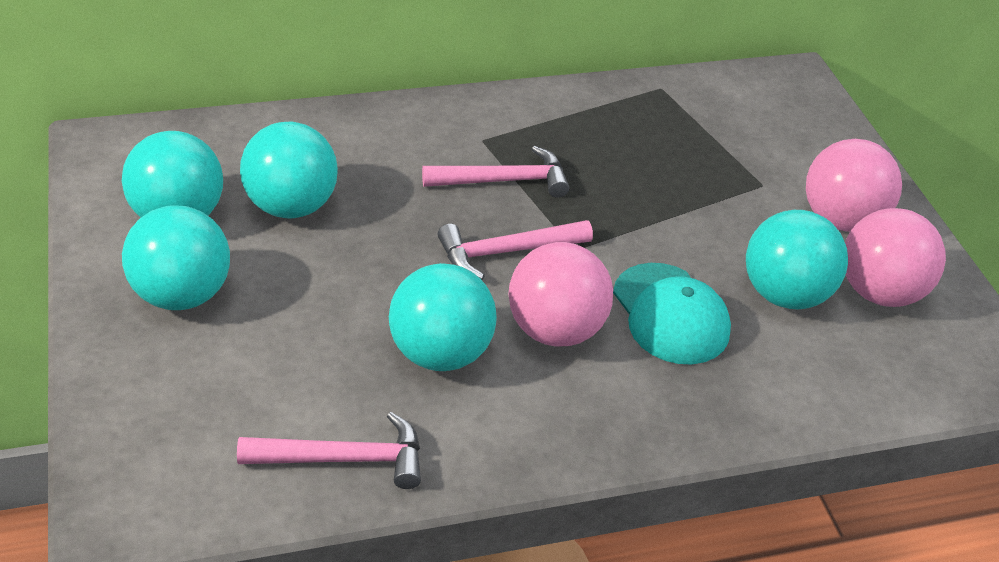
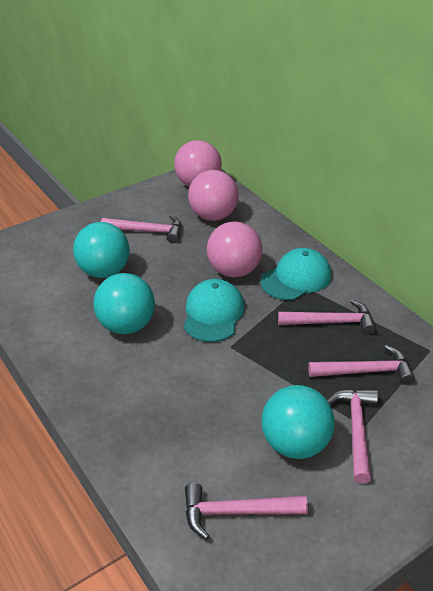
pink hammer: 3 -> 5
turquoise ball: 5 -> 3
turquoise cap: 1 -> 2

